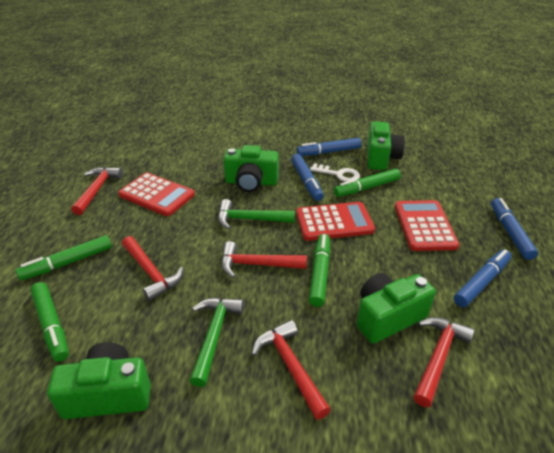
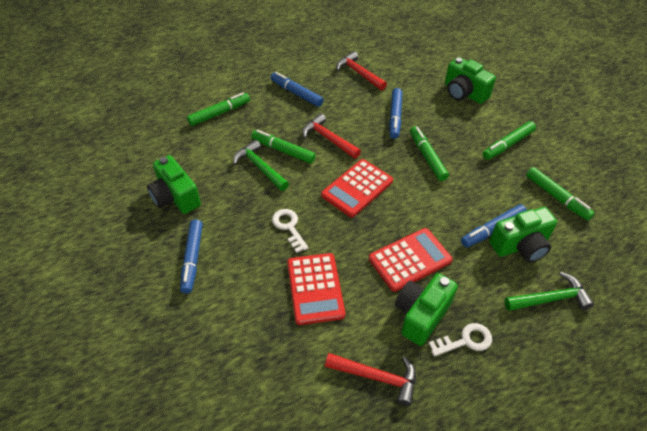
green marker: 4 -> 5
red hammer: 5 -> 3
white key: 1 -> 2

